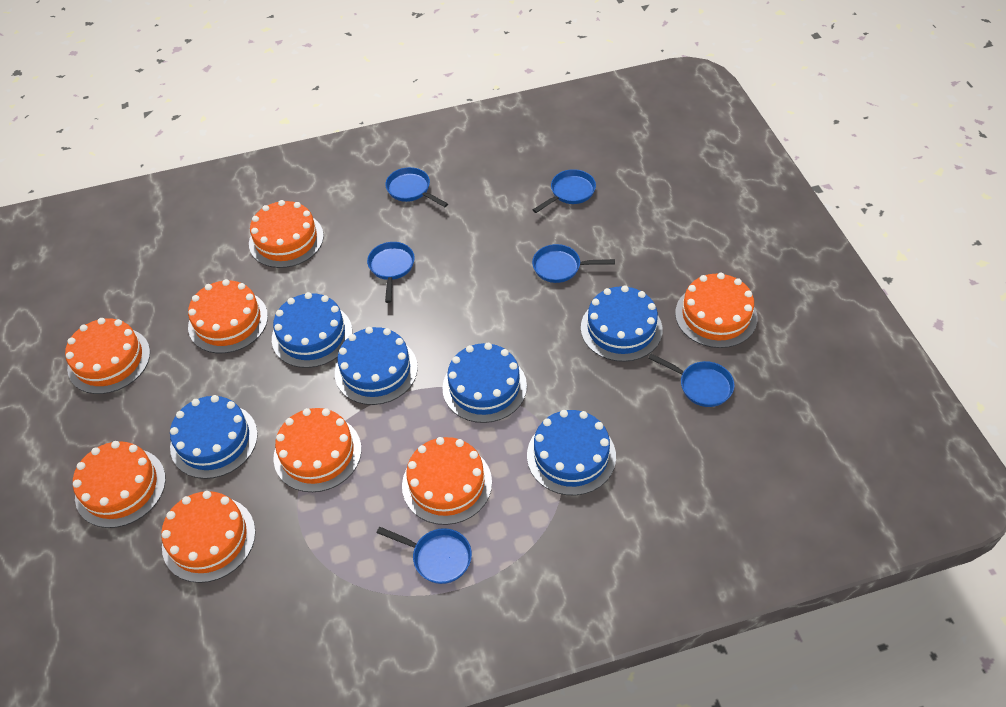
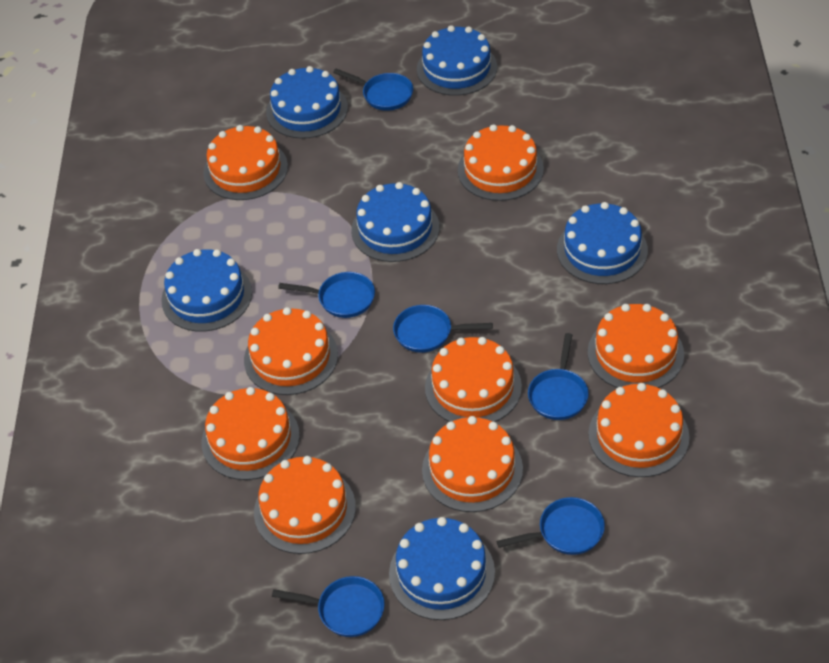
orange cake: 8 -> 9

